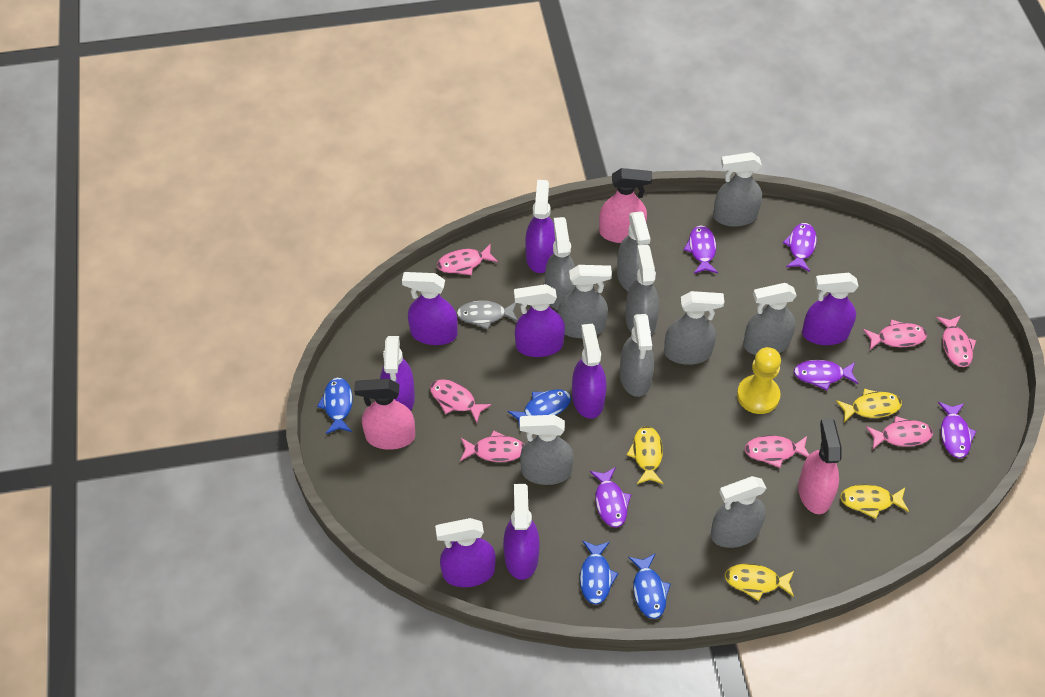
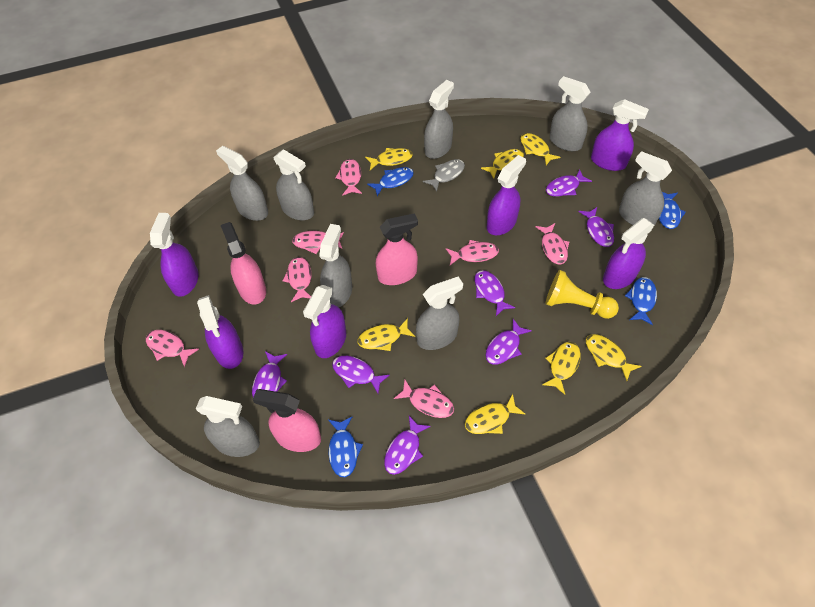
grey spray bottle: 10 -> 8
purple fish: 5 -> 7
purple spray bottle: 8 -> 6
yellow fish: 4 -> 7

